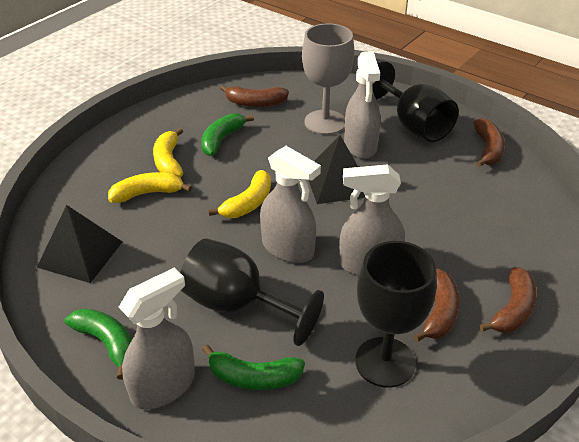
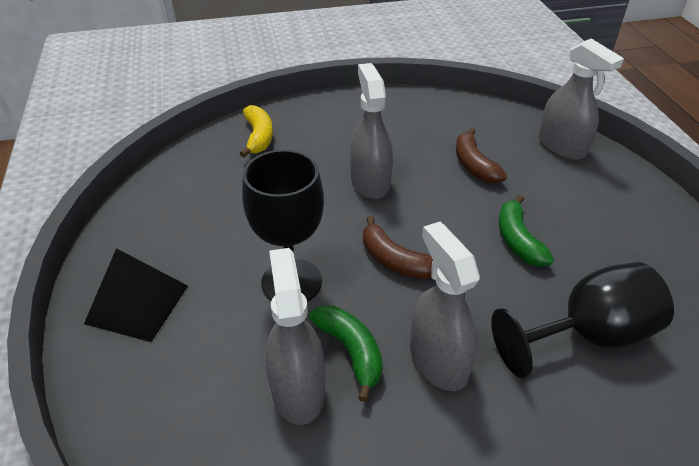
black goblet: 3 -> 2
black pyramid: 2 -> 1
brown banana: 4 -> 2
green banana: 3 -> 2
grey goblet: 1 -> 0
yellow banana: 3 -> 1

